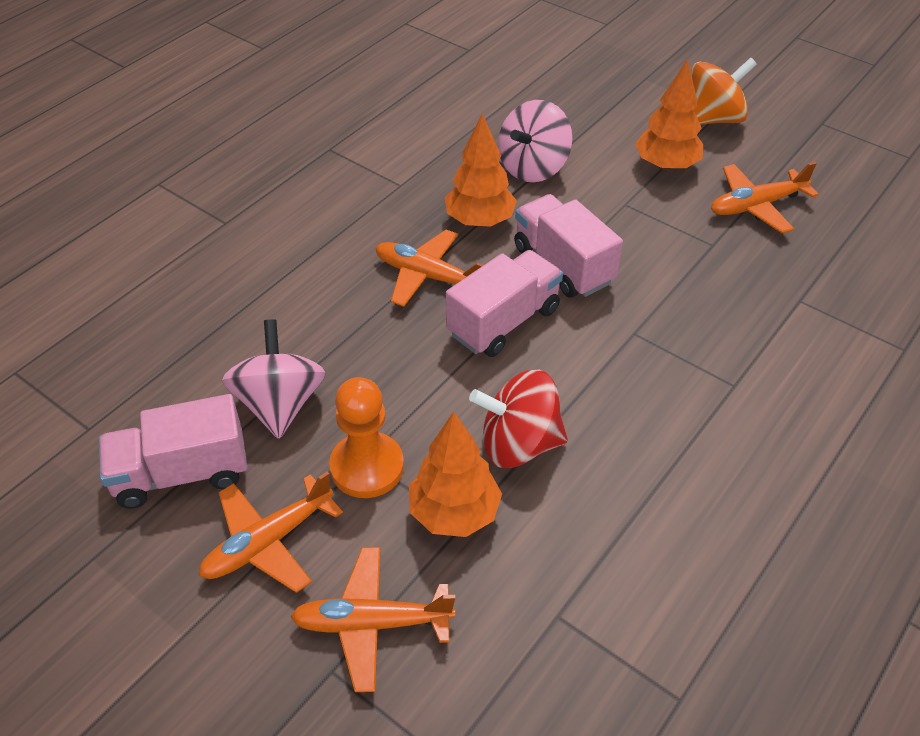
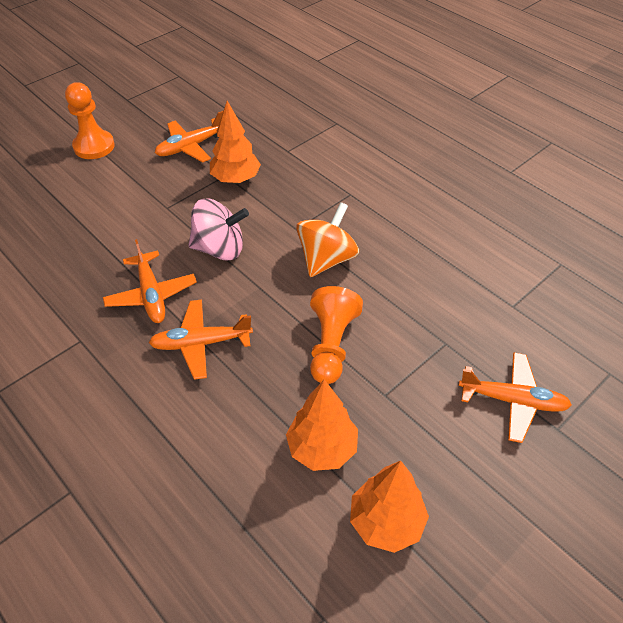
orange pawn: 1 -> 2
pink spinning top: 2 -> 1
pink truck: 3 -> 0
red spinning top: 1 -> 0

